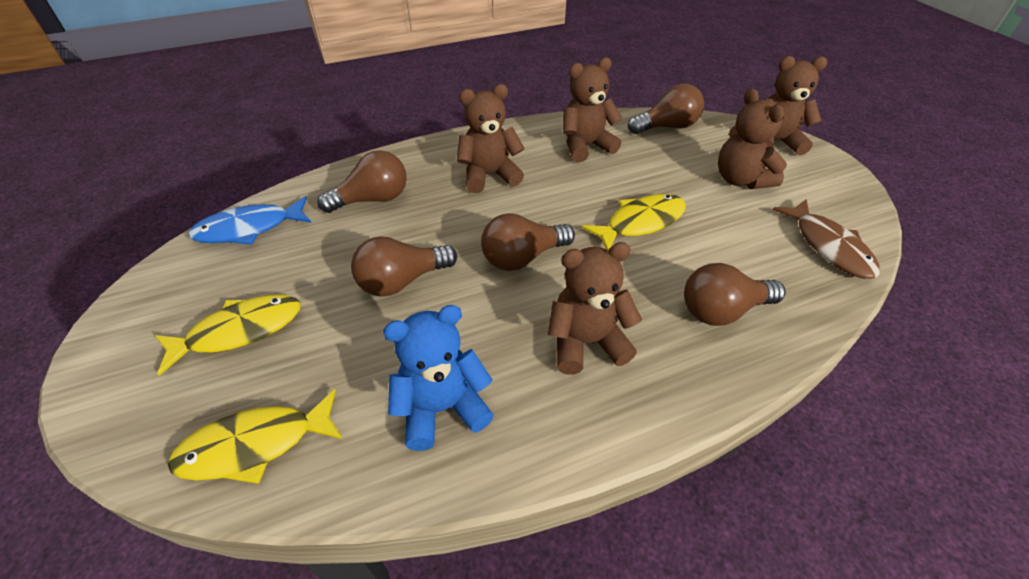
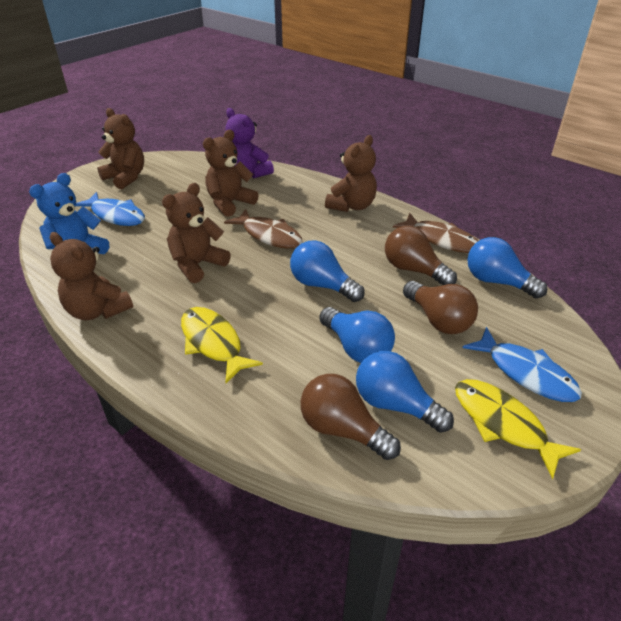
blue fish: 1 -> 2
blue light bulb: 0 -> 4
brown fish: 1 -> 2
brown light bulb: 5 -> 3
purple teddy bear: 0 -> 1
yellow fish: 3 -> 2

